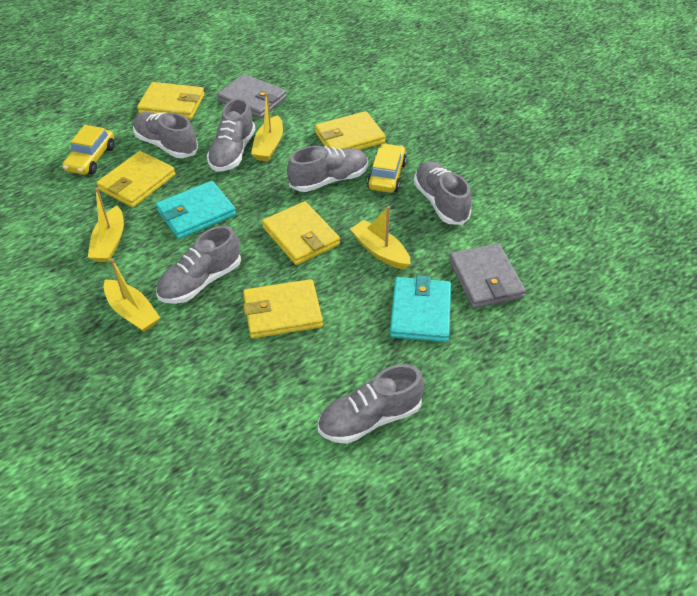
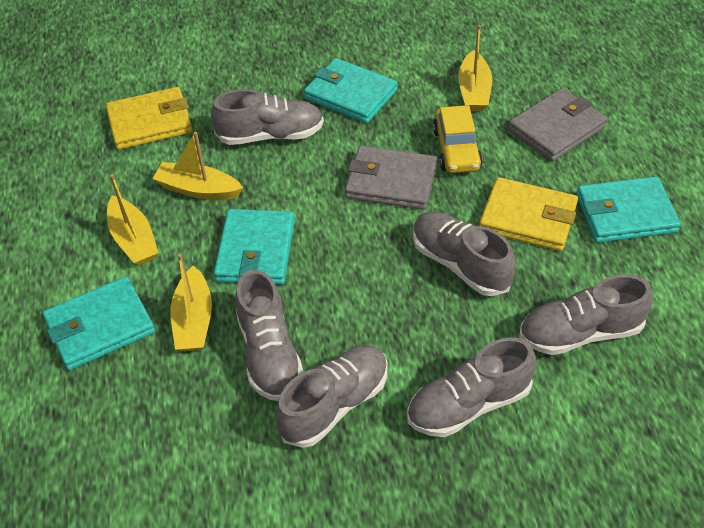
turquoise wallet: 2 -> 4
yellow car: 2 -> 1
yellow wallet: 5 -> 2

